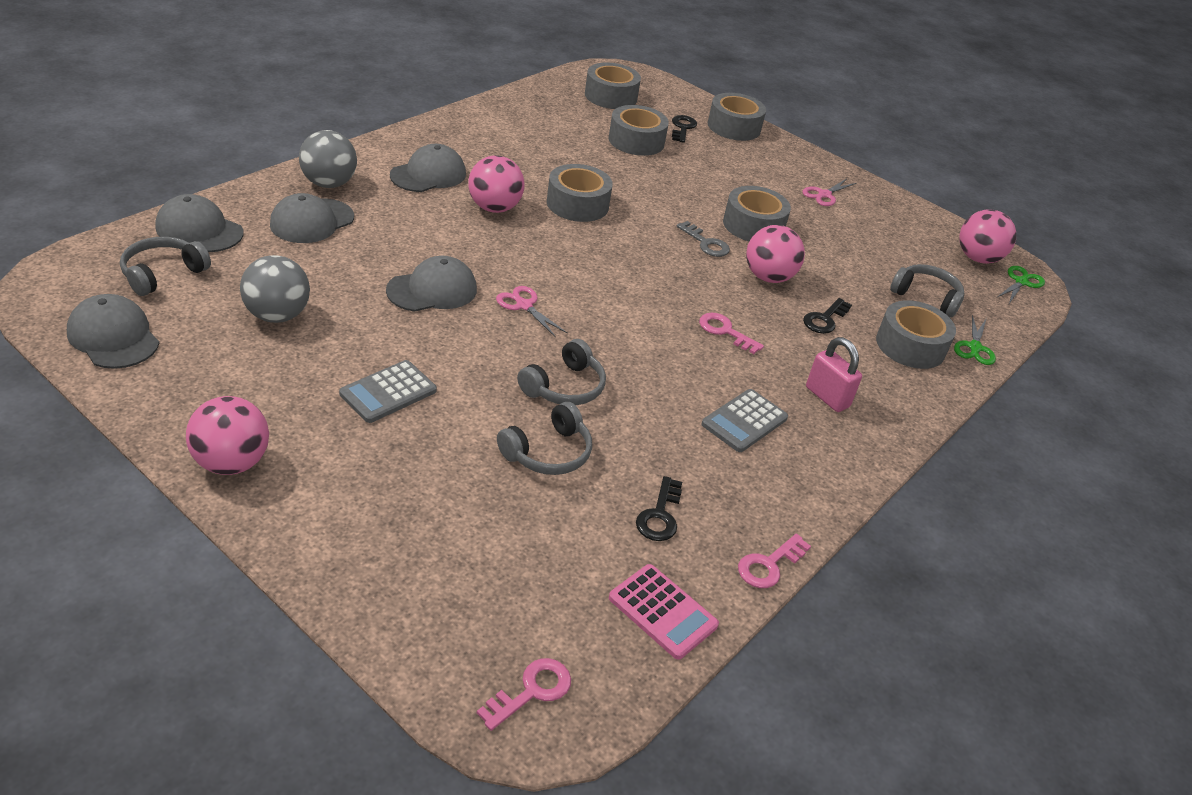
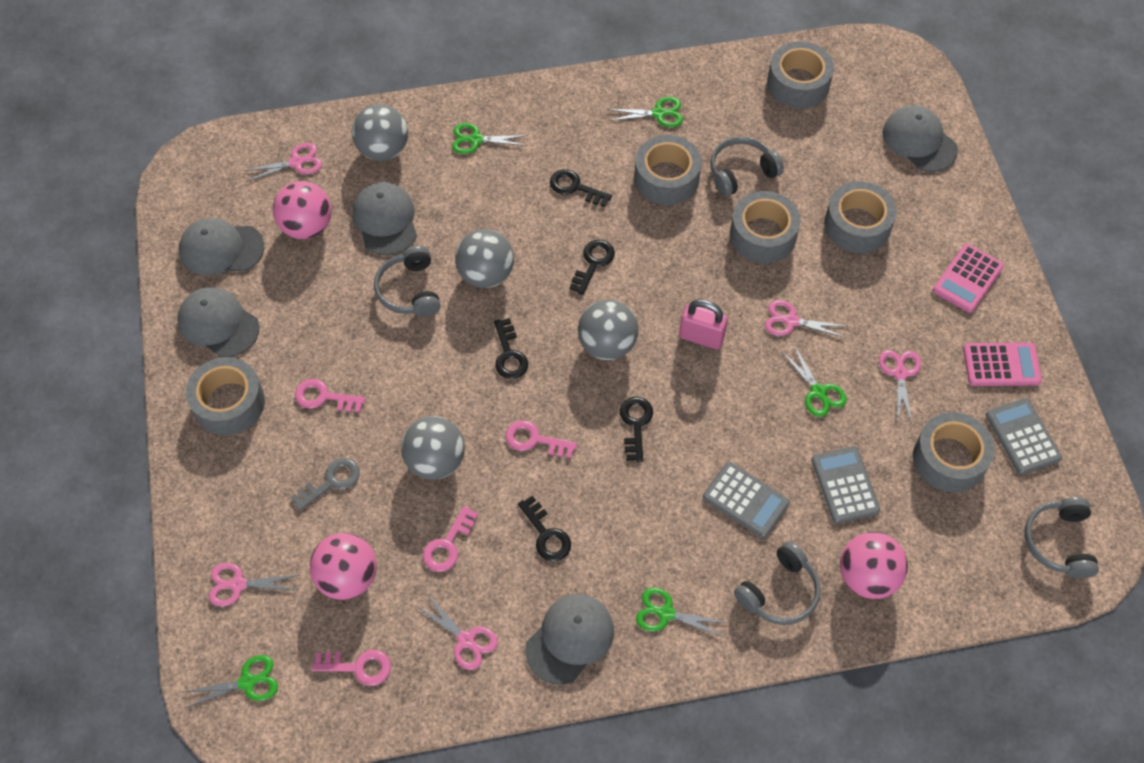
black key: 3 -> 5
green scissors: 2 -> 5
grey ball: 2 -> 4
grey calculator: 2 -> 3
pink ball: 4 -> 3
pink calculator: 1 -> 2
pink key: 3 -> 4
pink scissors: 2 -> 5

